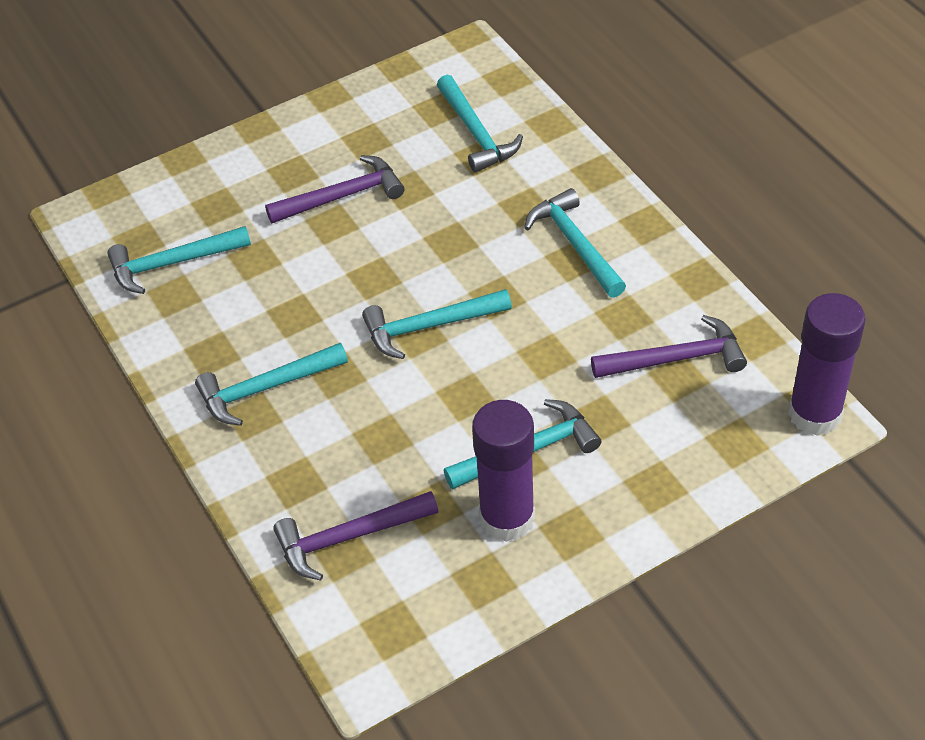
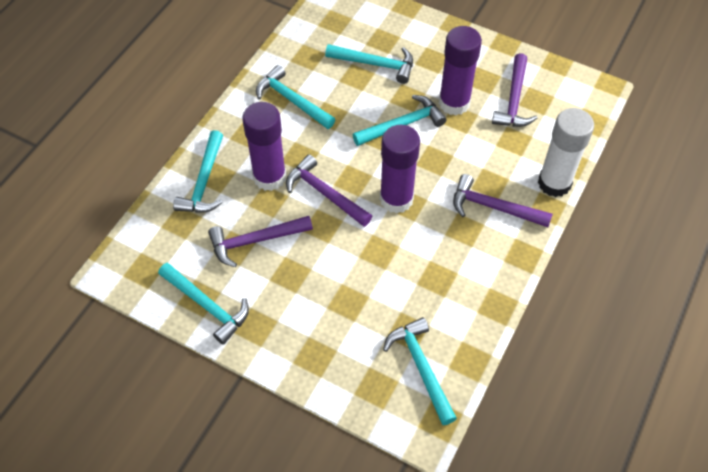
purple glue stick: 2 -> 3
purple hammer: 3 -> 4
white glue stick: 0 -> 1

